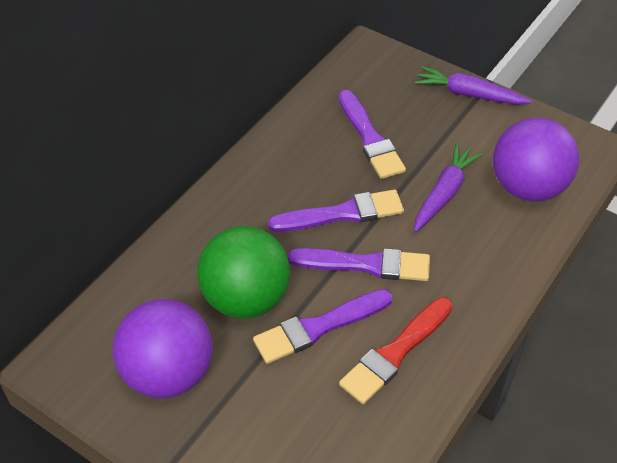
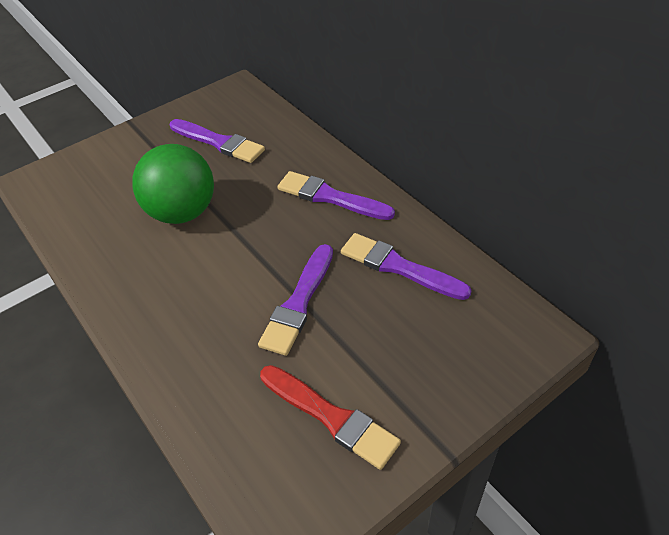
purple ball: 2 -> 0
purple carrot: 2 -> 0

